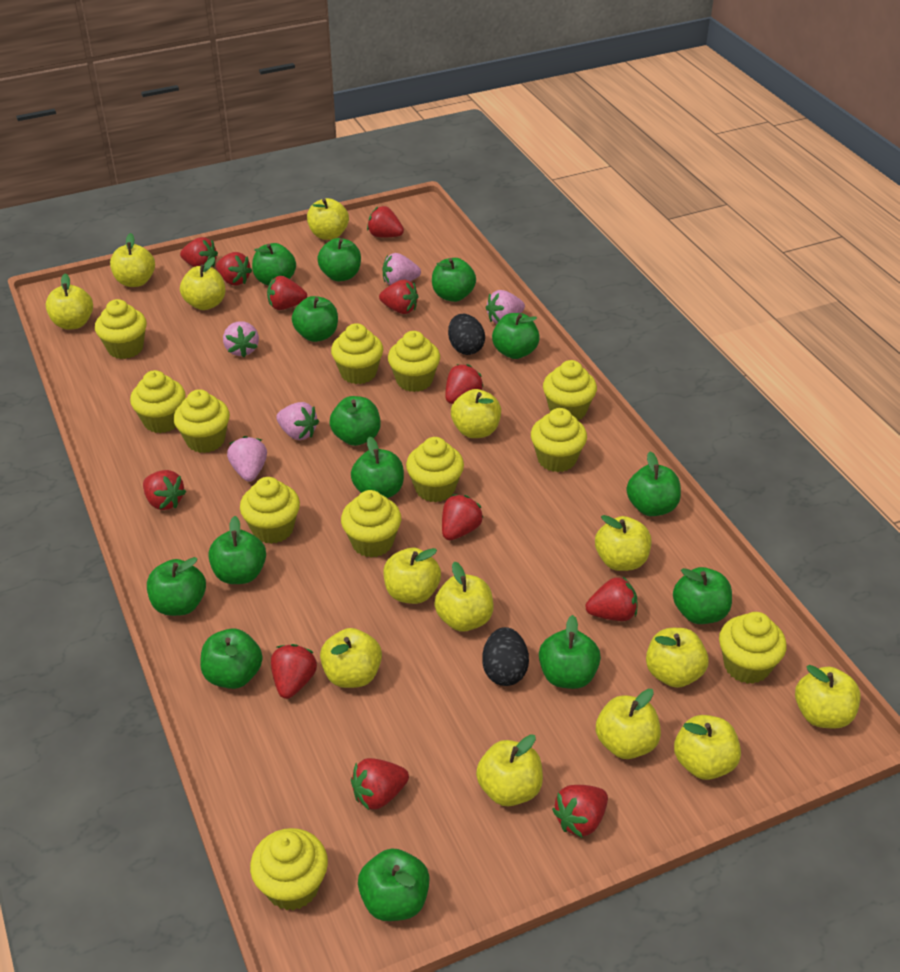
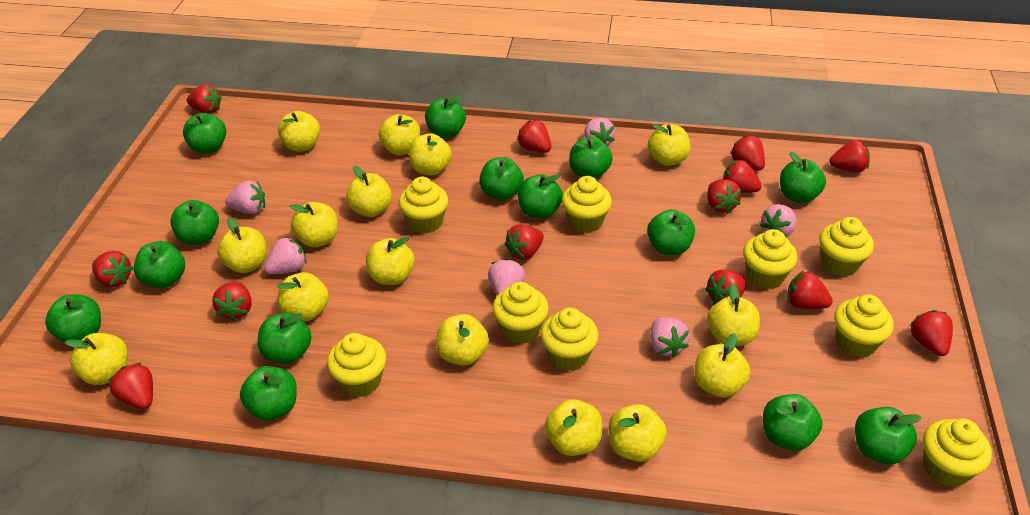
black egg: 2 -> 0
pink strawberry: 5 -> 6
red strawberry: 12 -> 13
yellow apple: 14 -> 15
yellow cupcake: 12 -> 9

